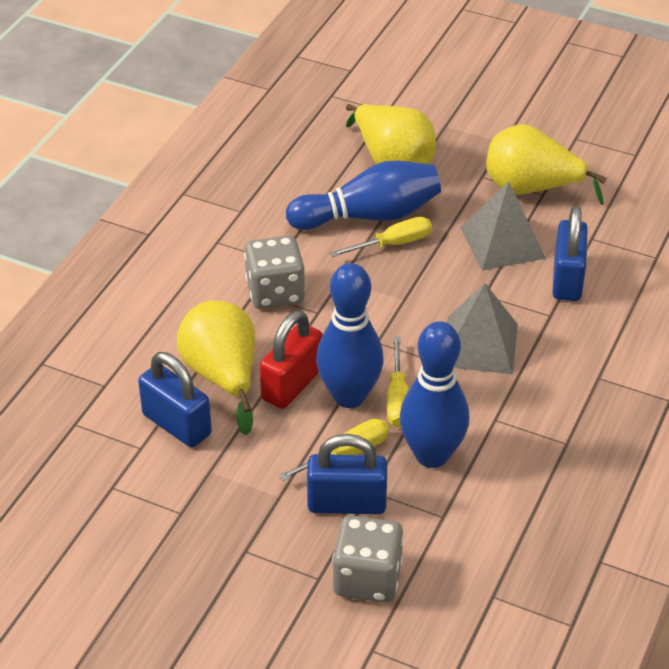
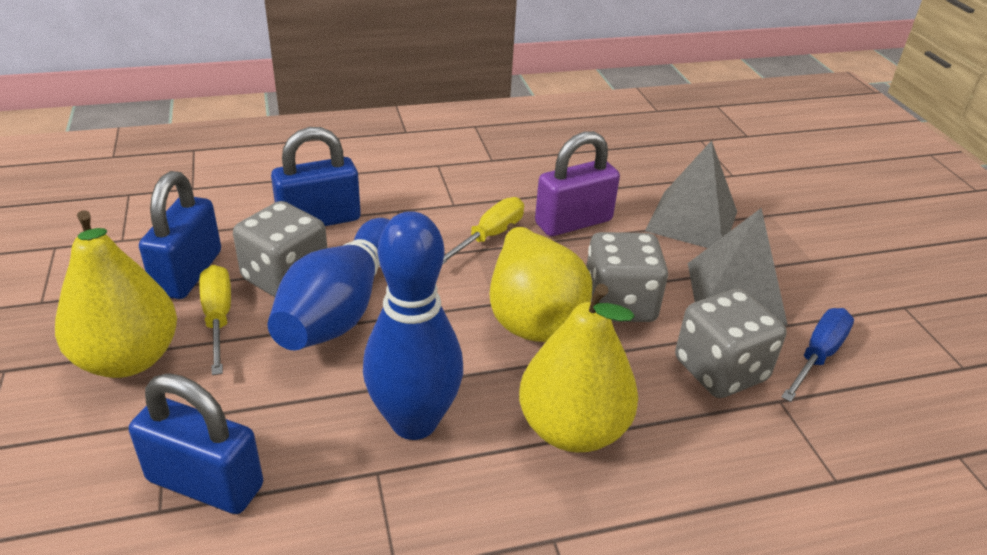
blue bowling pin: 3 -> 2
blue screwdriver: 0 -> 1
grey dice: 2 -> 3
purple padlock: 0 -> 1
red padlock: 1 -> 0
yellow screwdriver: 3 -> 2

